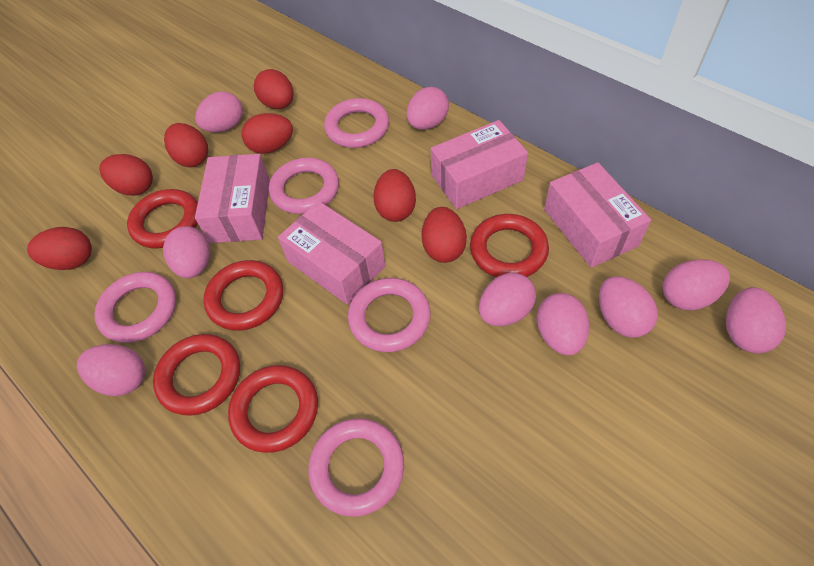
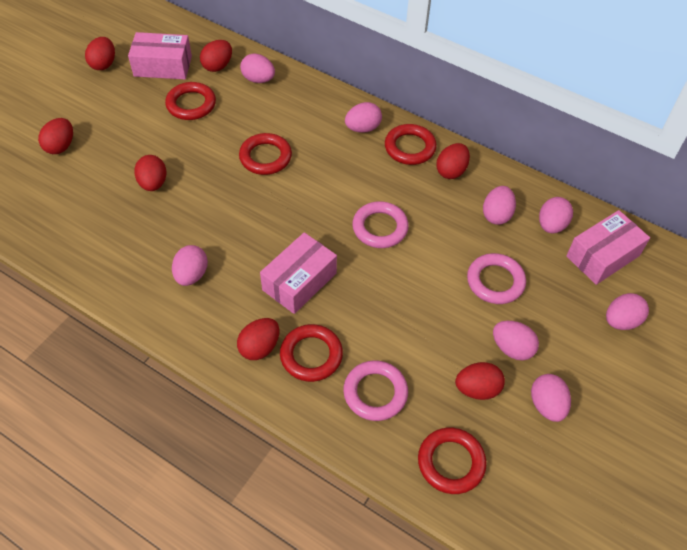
pink box: 4 -> 3
pink egg: 9 -> 8
pink ring: 5 -> 3

